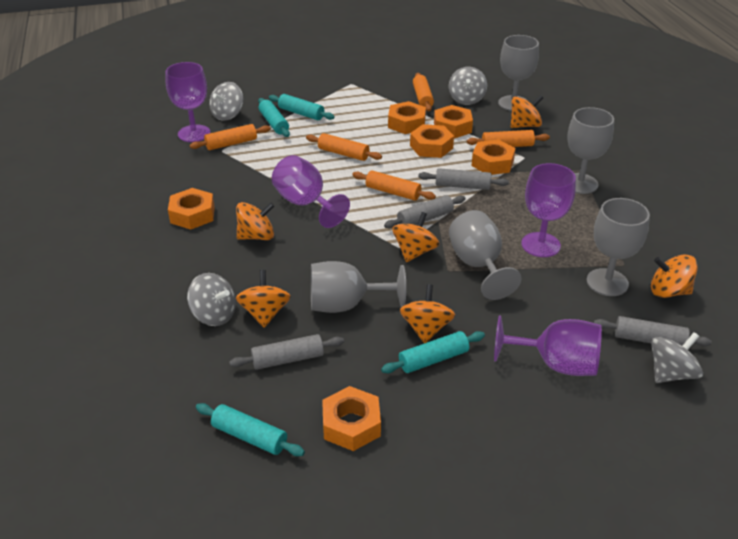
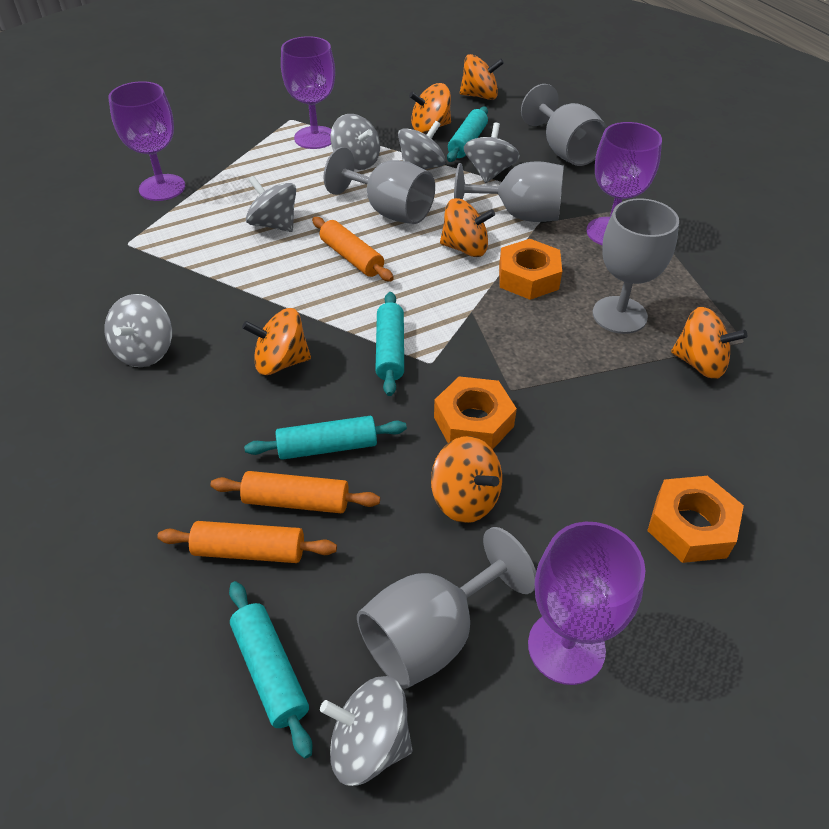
grey rolling pin: 4 -> 0
grey spinning top: 4 -> 6
orange nut: 6 -> 3
orange rolling pin: 5 -> 3

